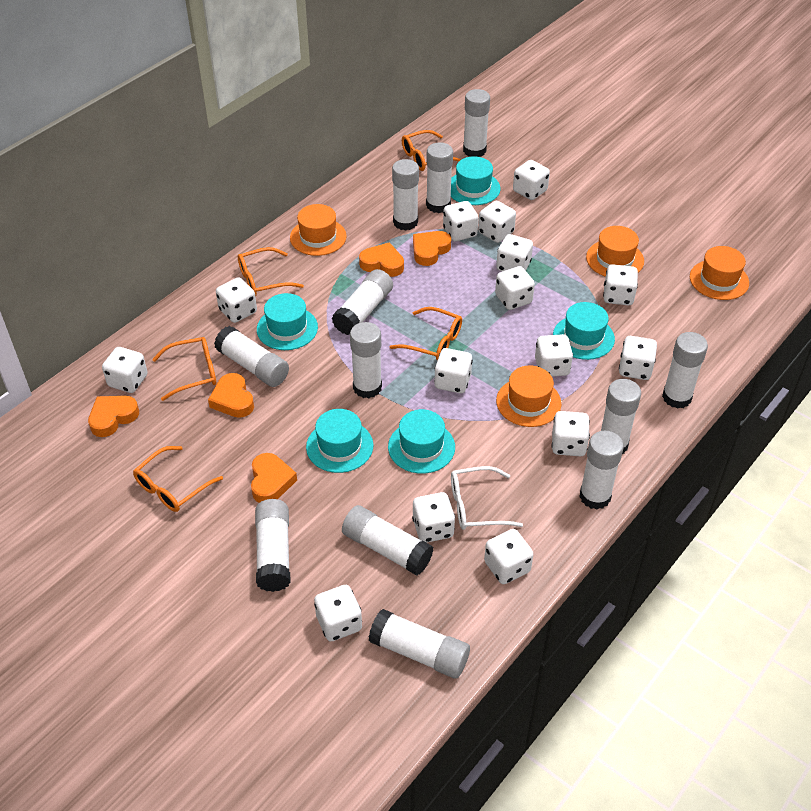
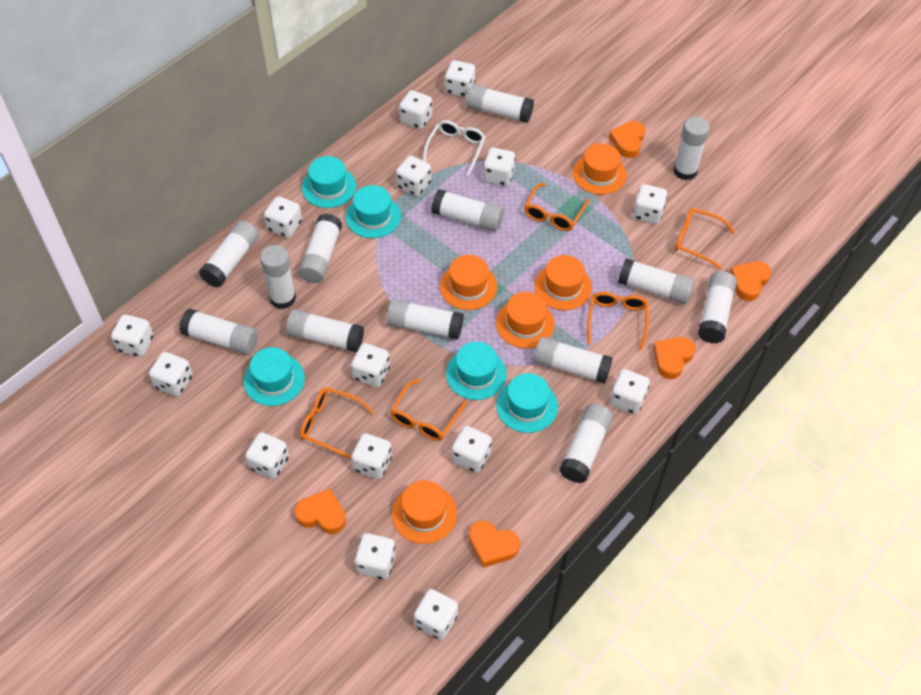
orange hat: 4 -> 5
white glue stick: 12 -> 13

